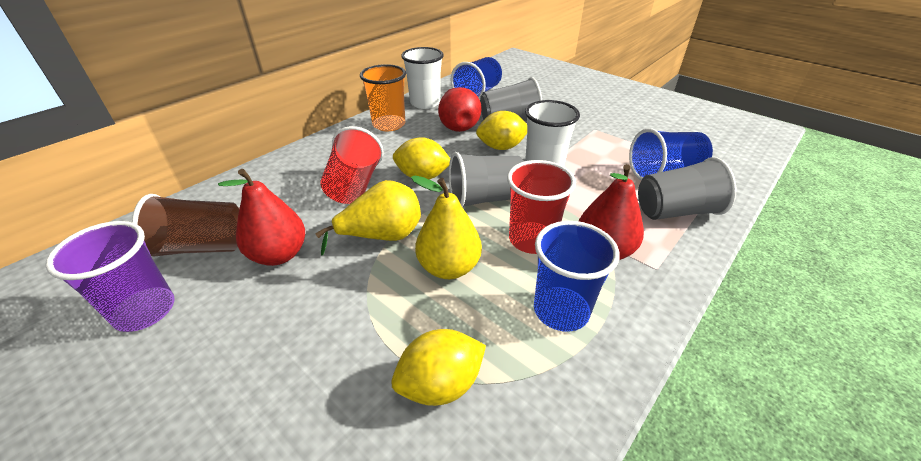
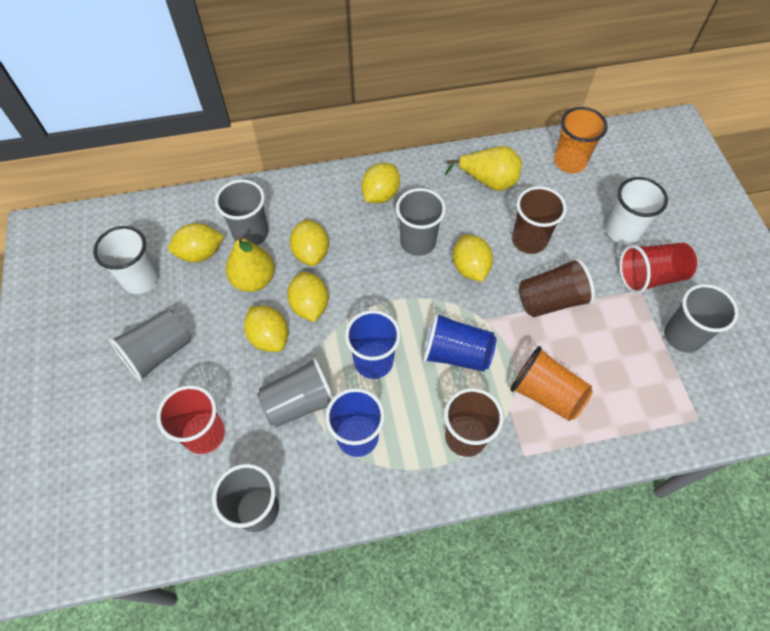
brown cup: 1 -> 3
grey cup: 3 -> 6
orange cup: 1 -> 2
purple cup: 1 -> 0
red pear: 3 -> 0
yellow lemon: 3 -> 6

